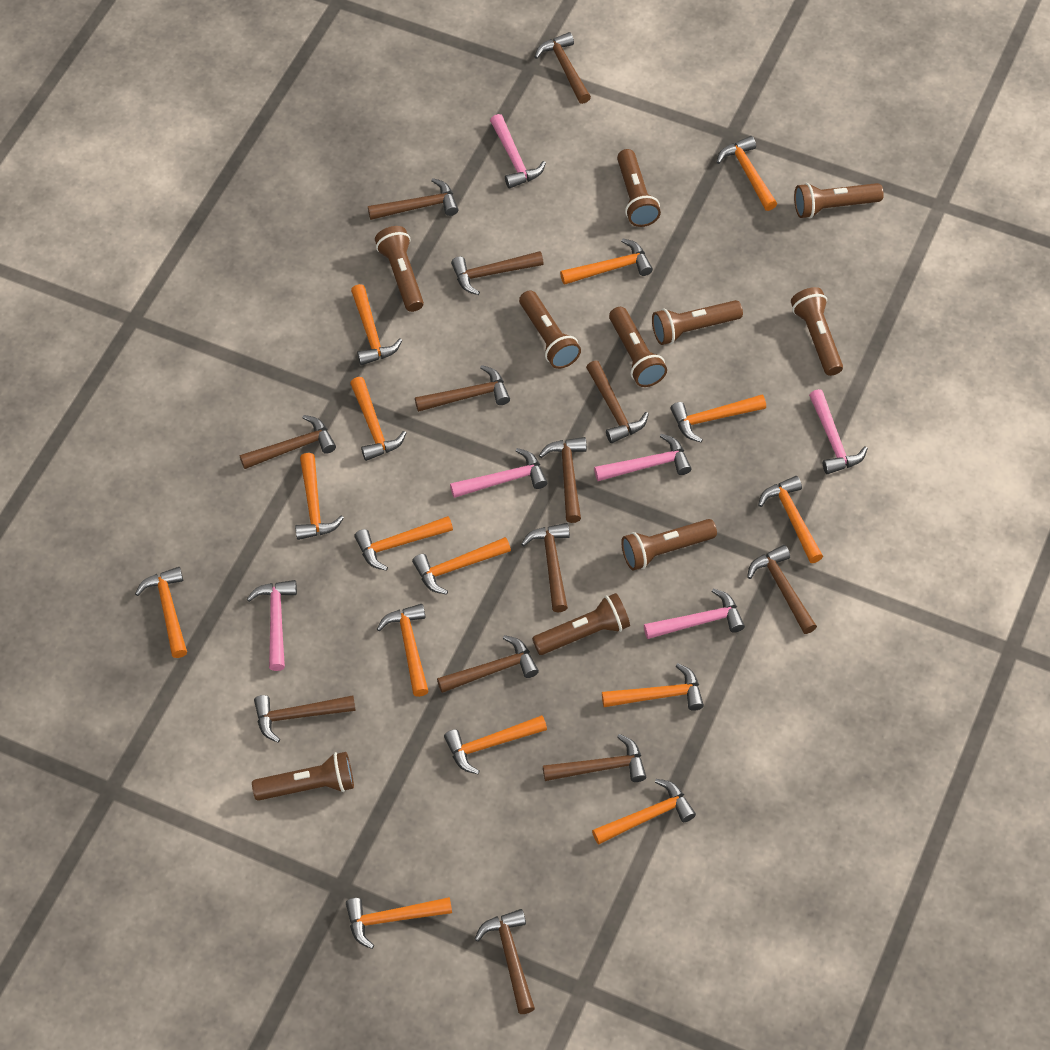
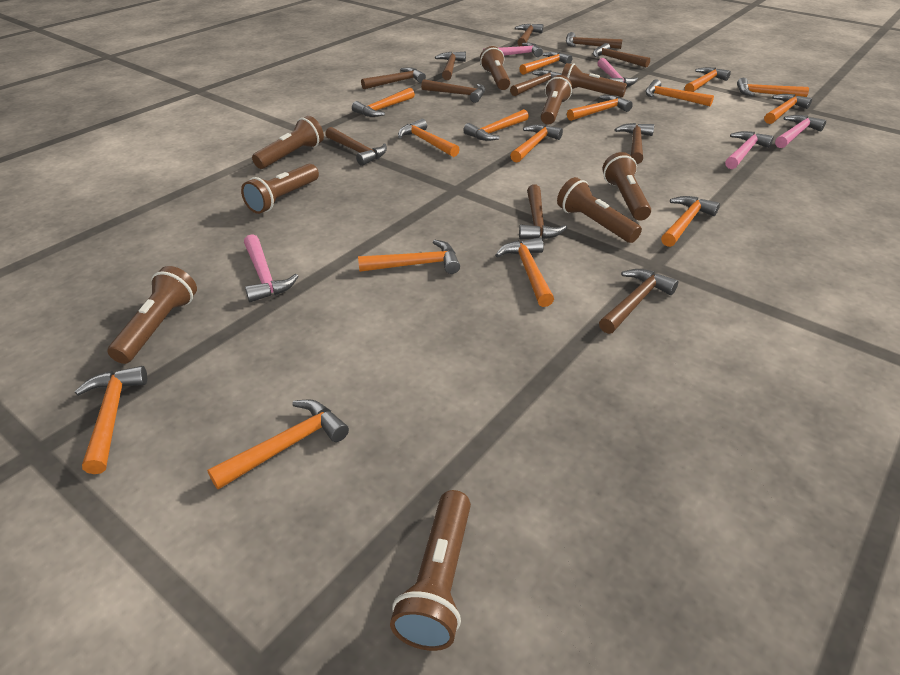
brown flashlight: 10 -> 9
brown hammer: 13 -> 11
pink hammer: 6 -> 5

